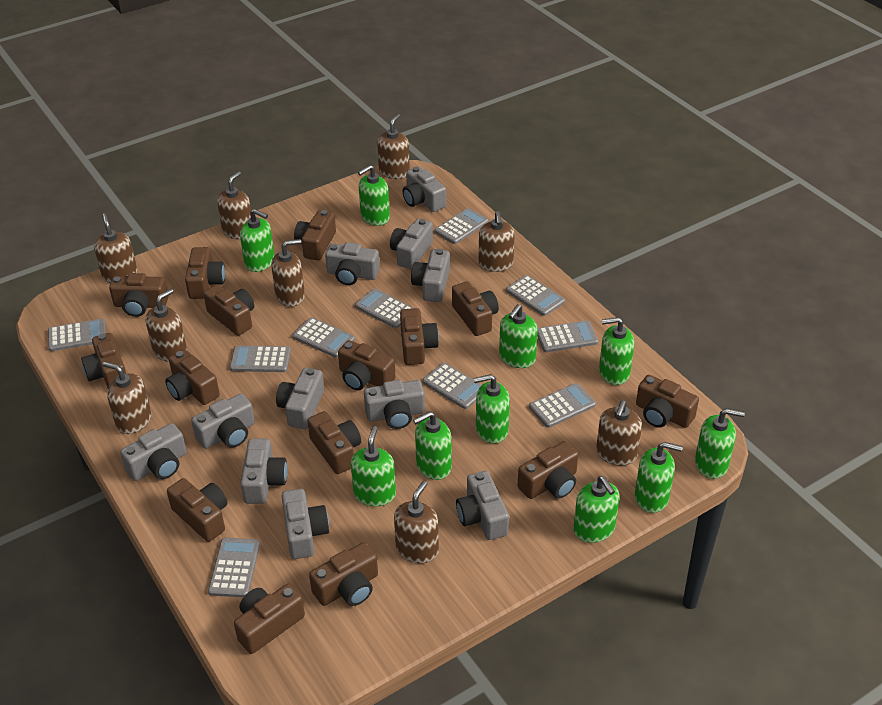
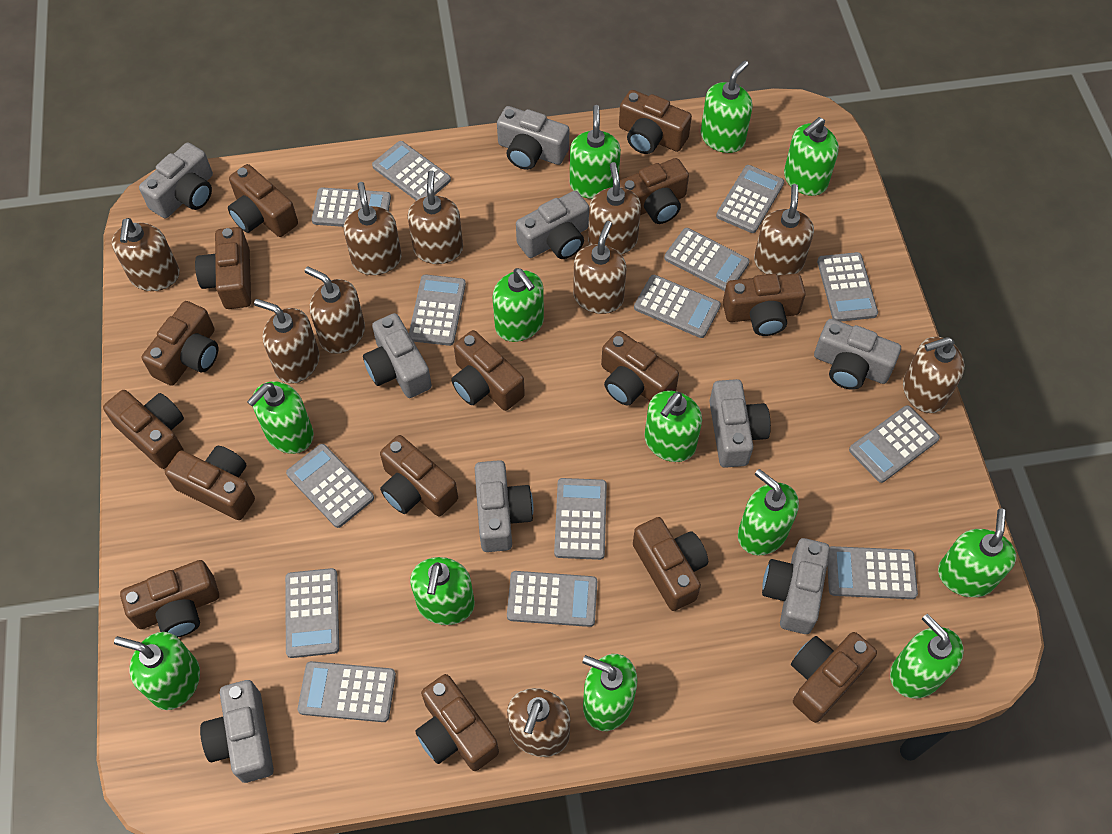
brown soap dispenser: 9 -> 10
green soap dispenser: 10 -> 12
grey calculator: 10 -> 14
grey camera: 11 -> 9

